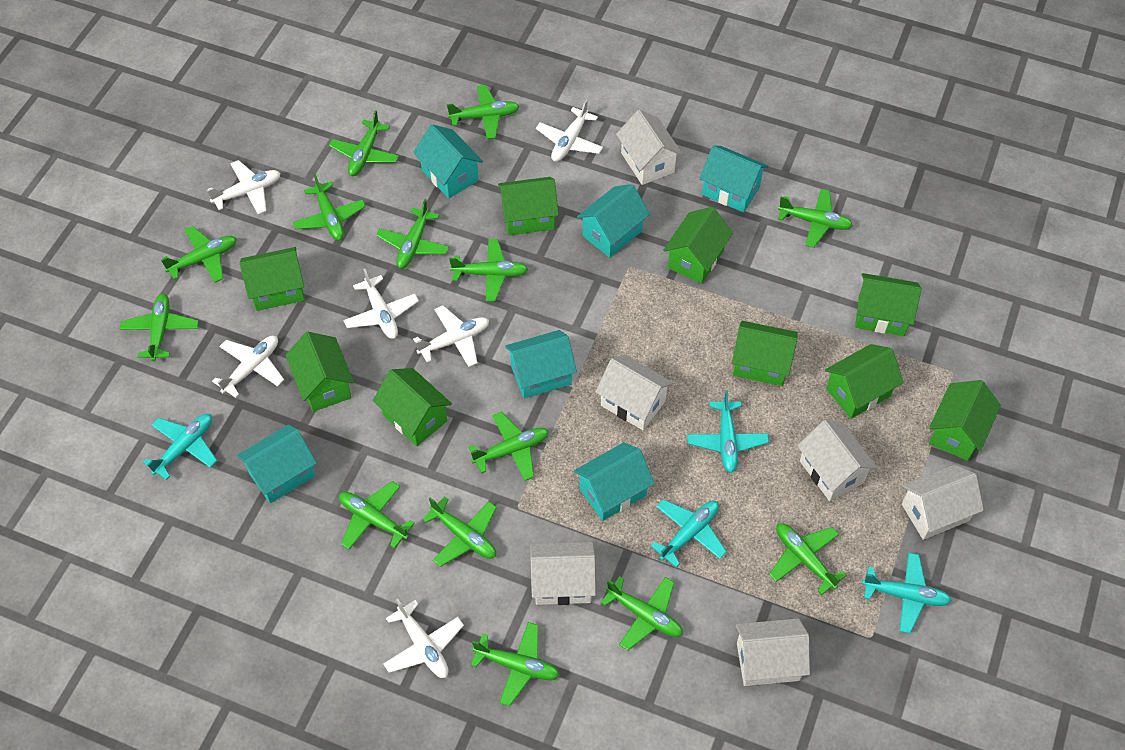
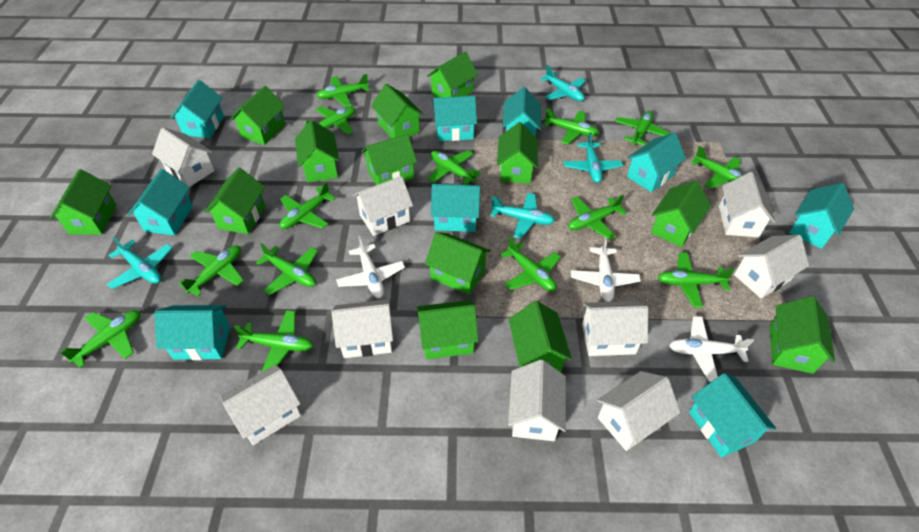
green house: 9 -> 13
turquoise house: 6 -> 9
white house: 6 -> 9
white plane: 6 -> 3

